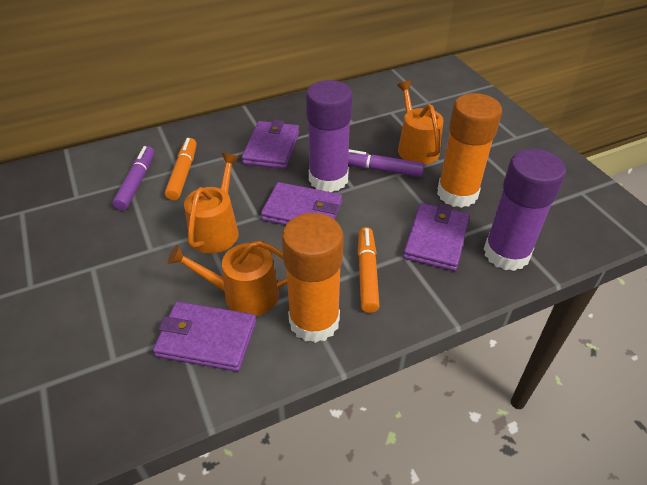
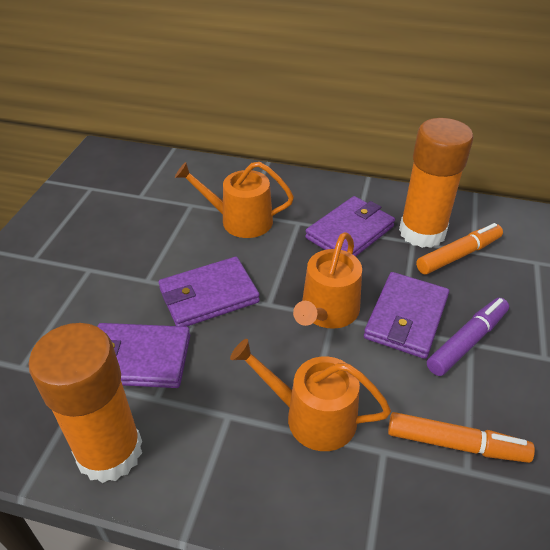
purple glue stick: 2 -> 0
purple marker: 2 -> 1

